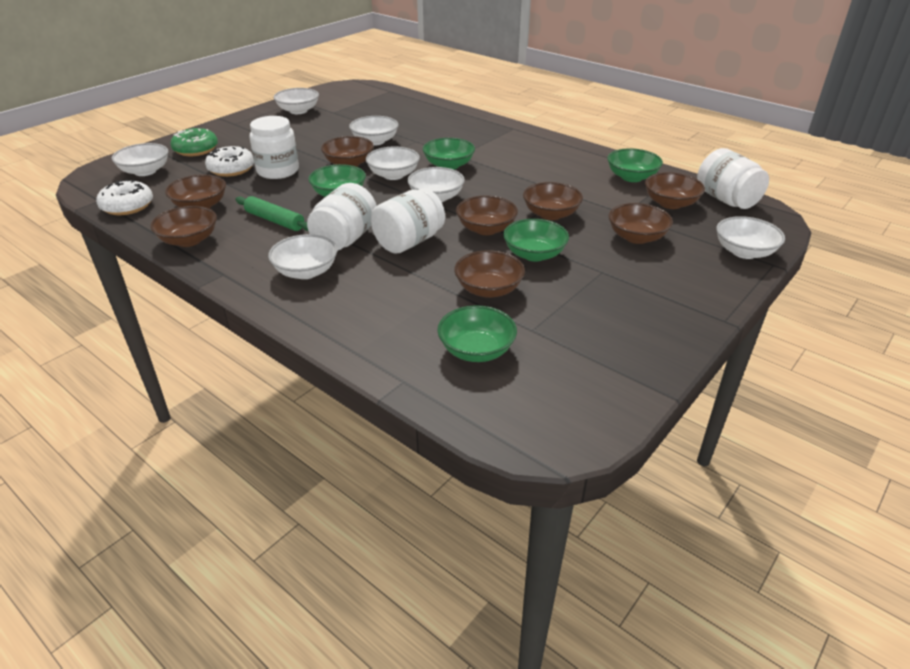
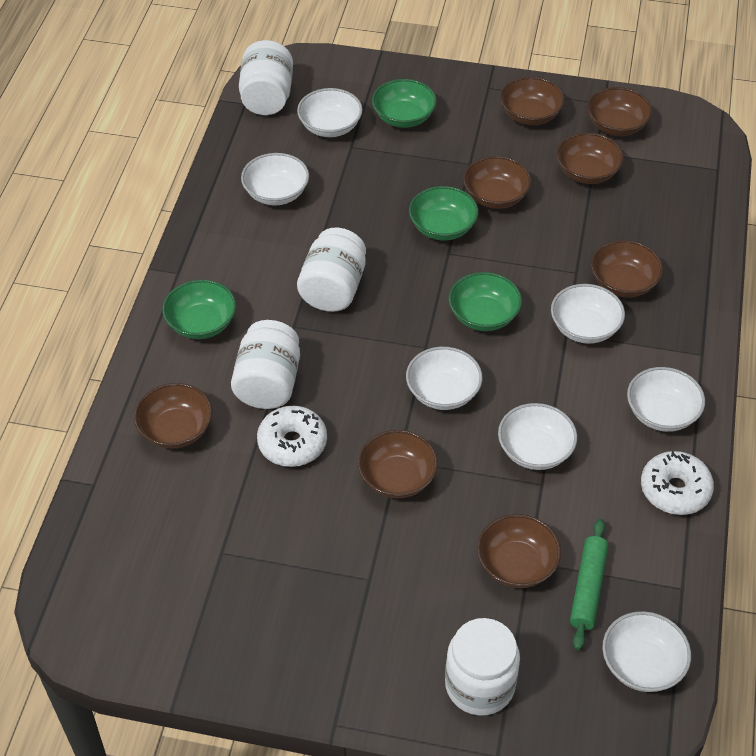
green bowl: 5 -> 4
green donut: 1 -> 0

